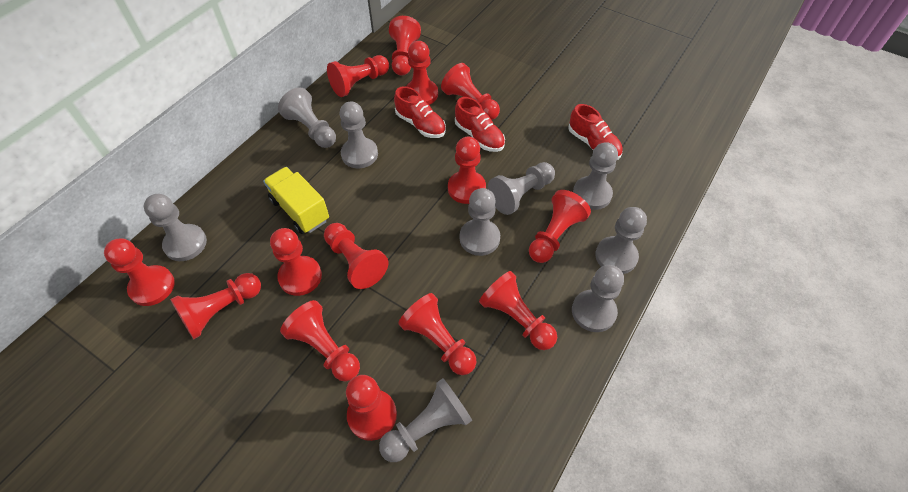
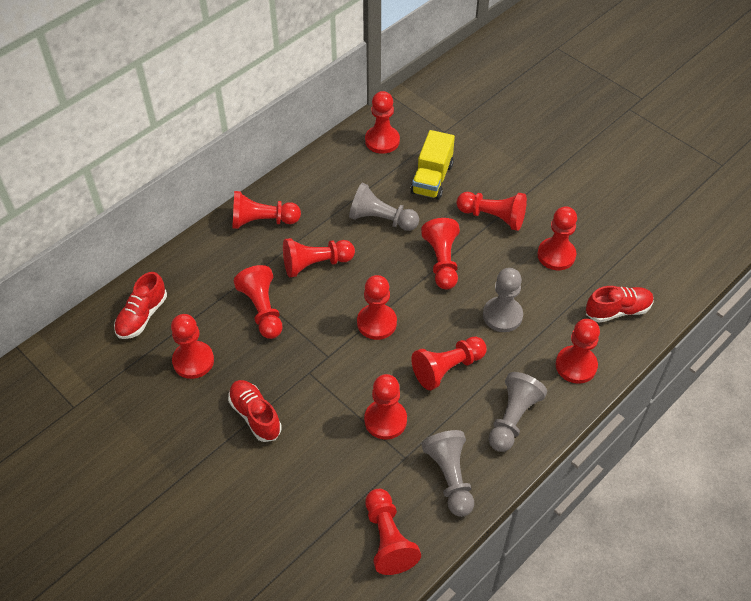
grey pawn: 9 -> 4
red pawn: 14 -> 13

